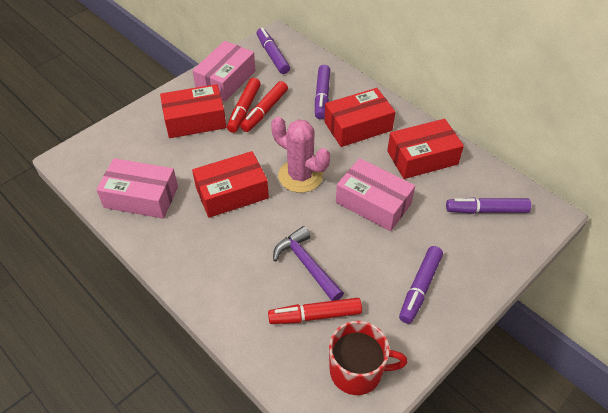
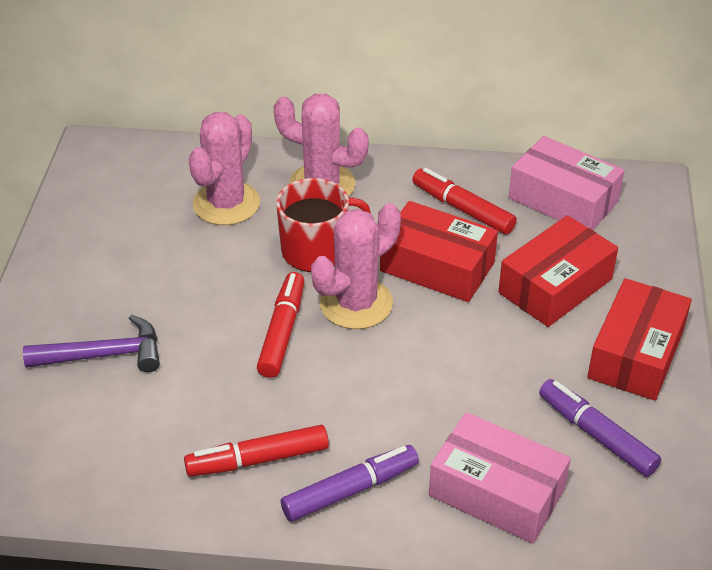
pink box: 3 -> 2
pink cactus: 1 -> 3
purple marker: 4 -> 2
red box: 4 -> 3

